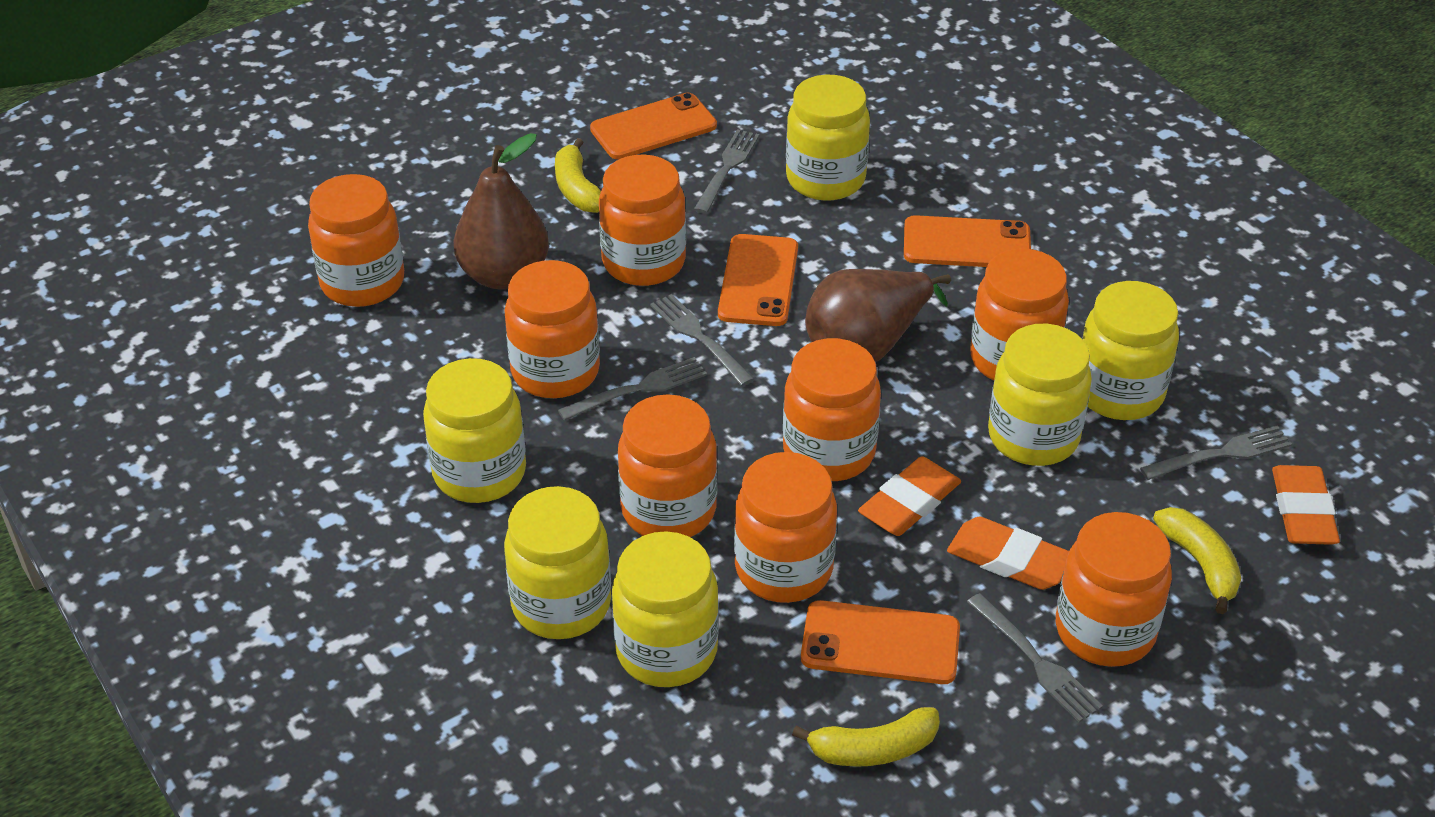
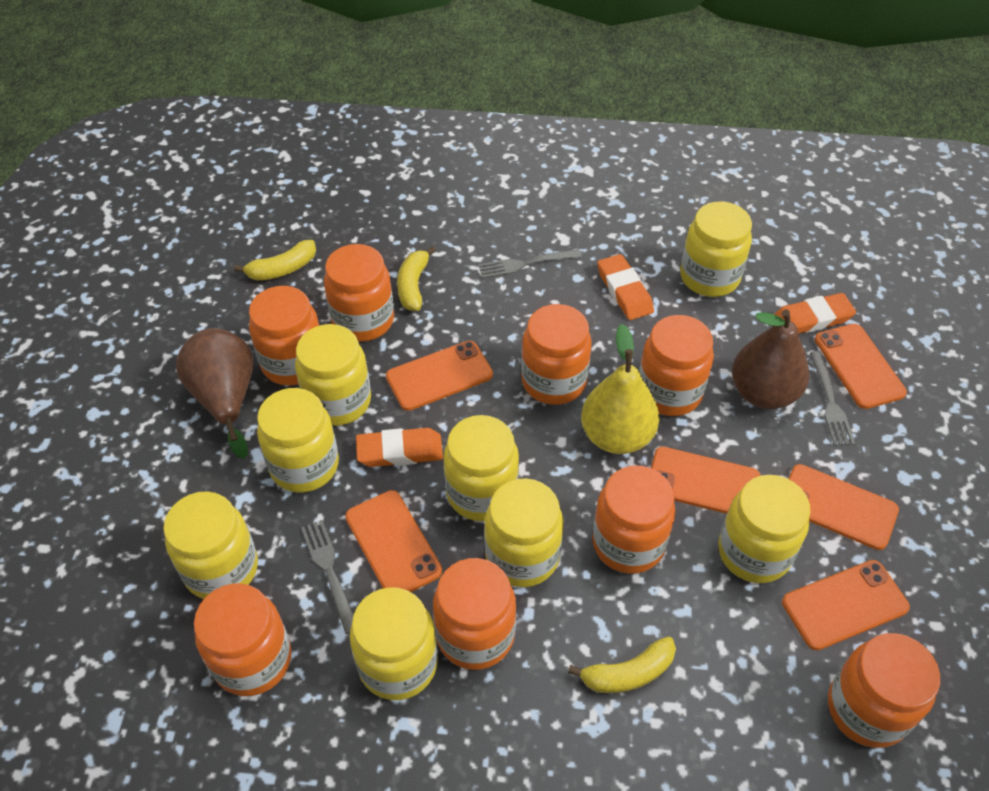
grey fork: 5 -> 3
orange phone: 4 -> 6
yellow jar: 6 -> 8
yellow pear: 0 -> 1

